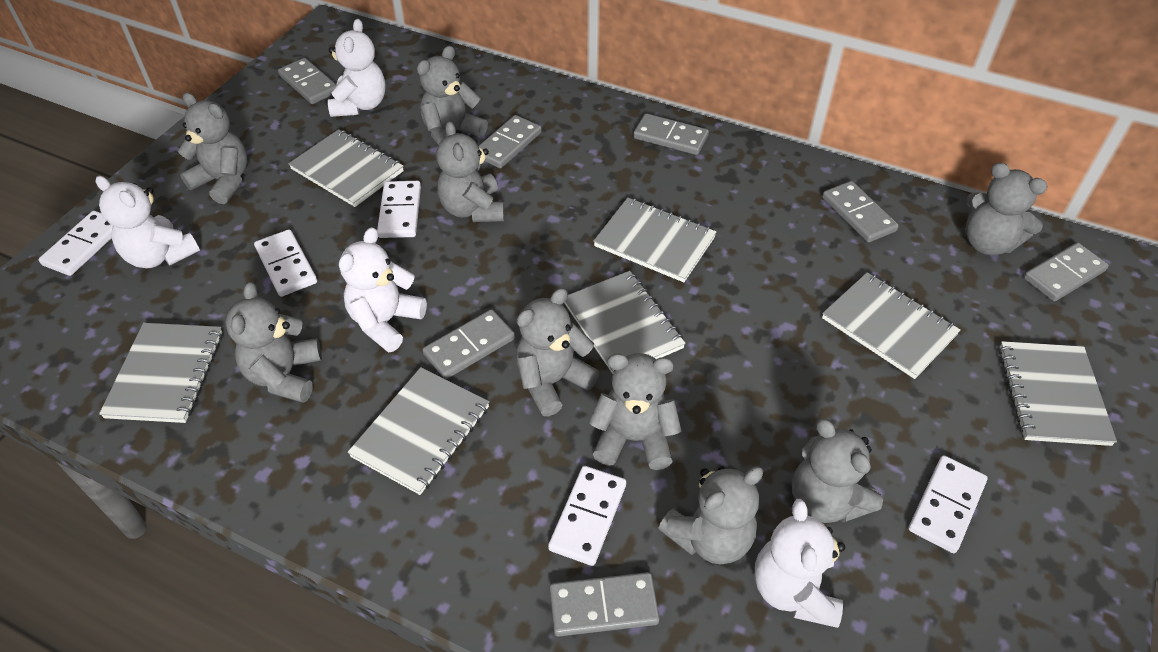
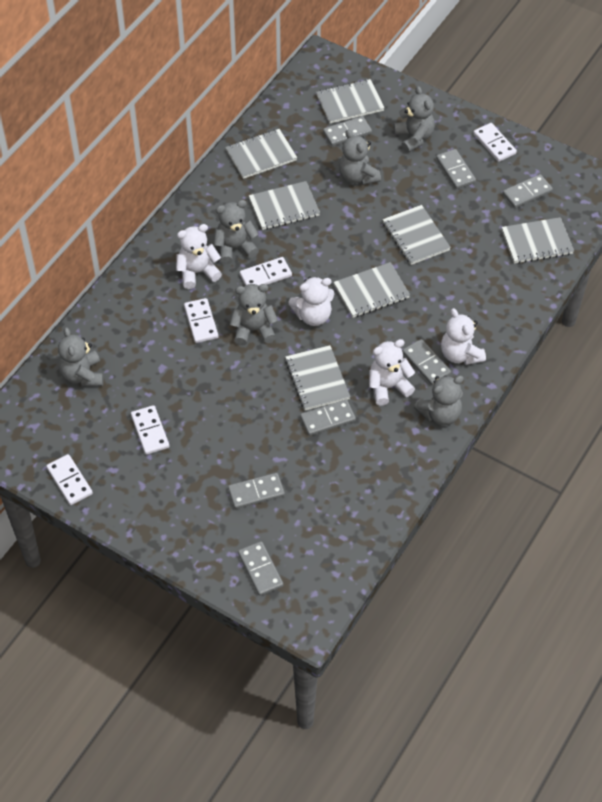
grey teddy bear: 9 -> 6

